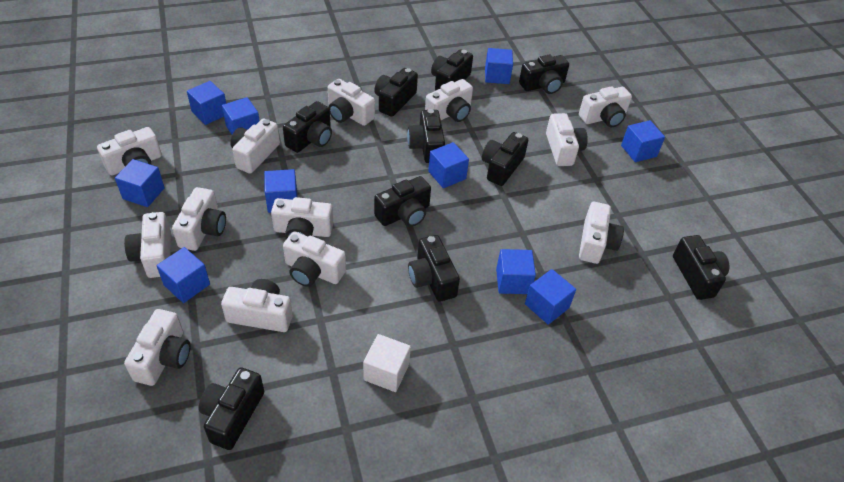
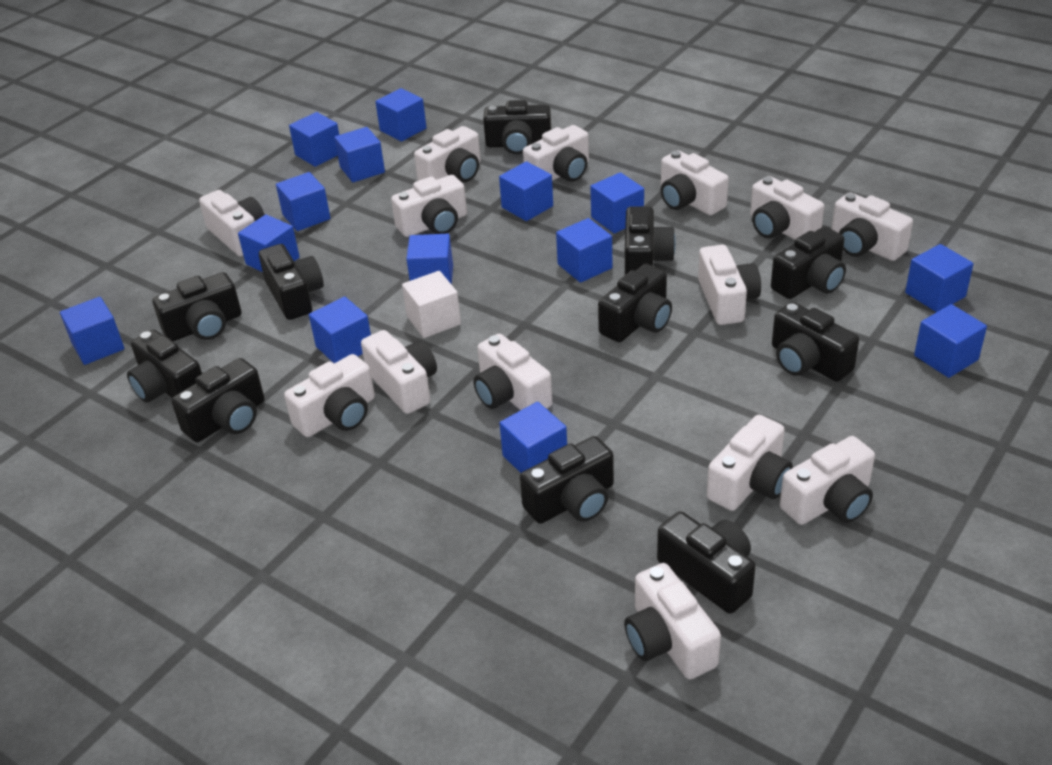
black camera: 10 -> 11
blue cube: 10 -> 14
white camera: 13 -> 14

